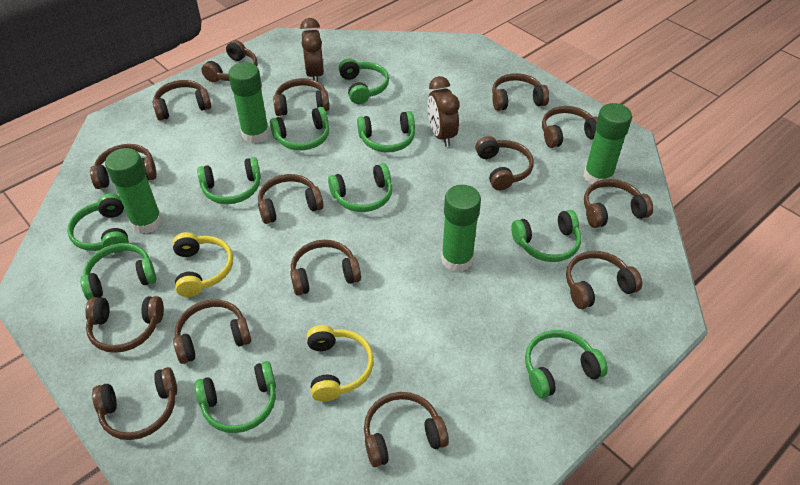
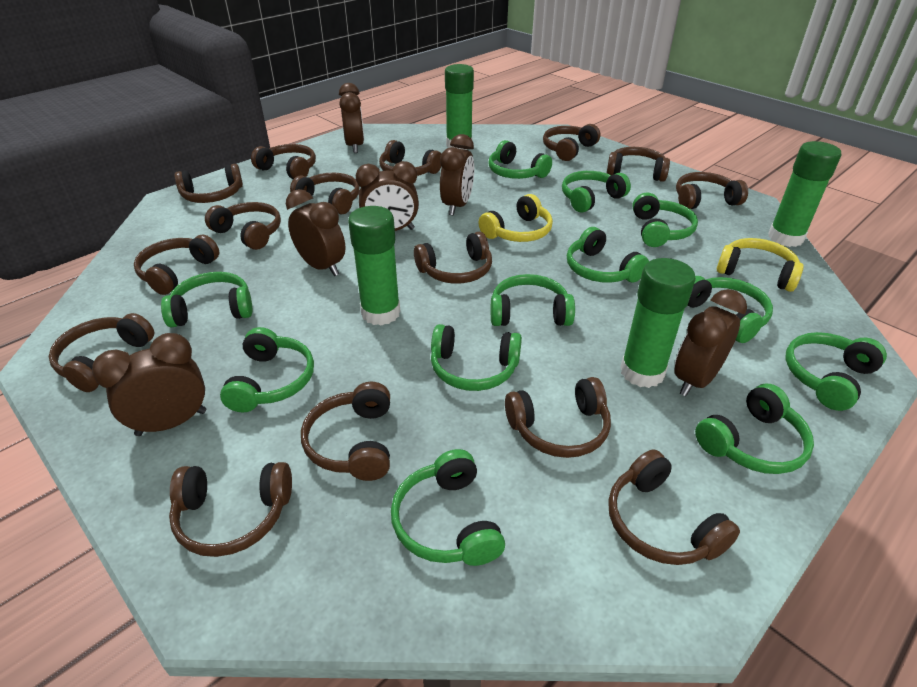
brown clock: 2 -> 6
green headphones: 10 -> 12

